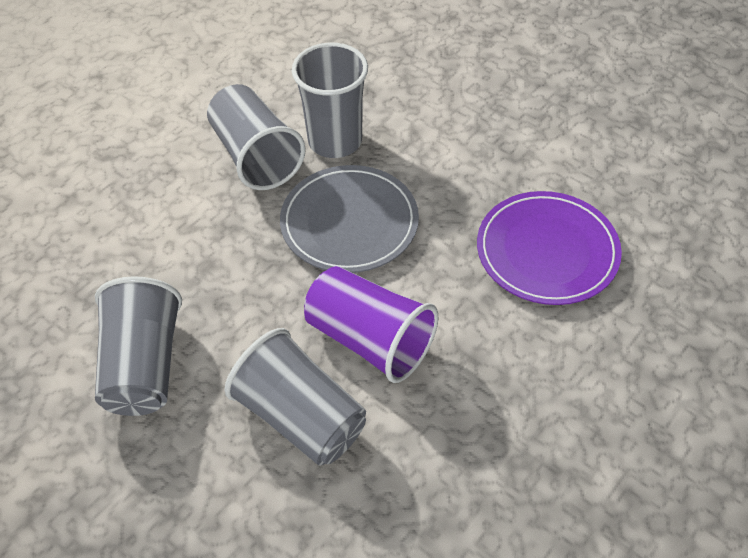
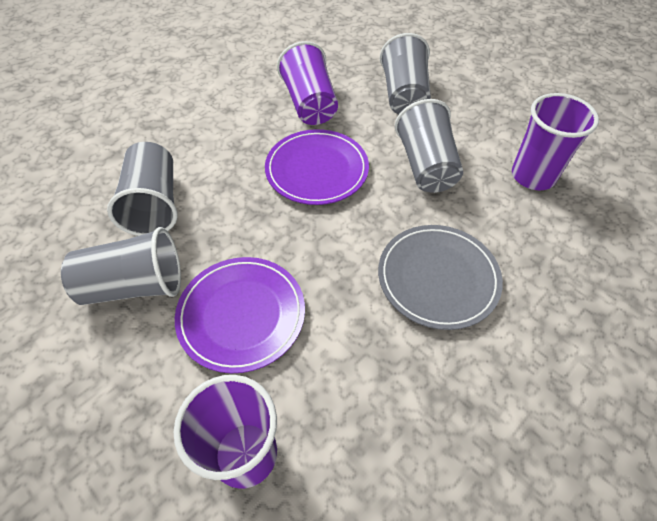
purple cup: 1 -> 3
purple plate: 1 -> 2

